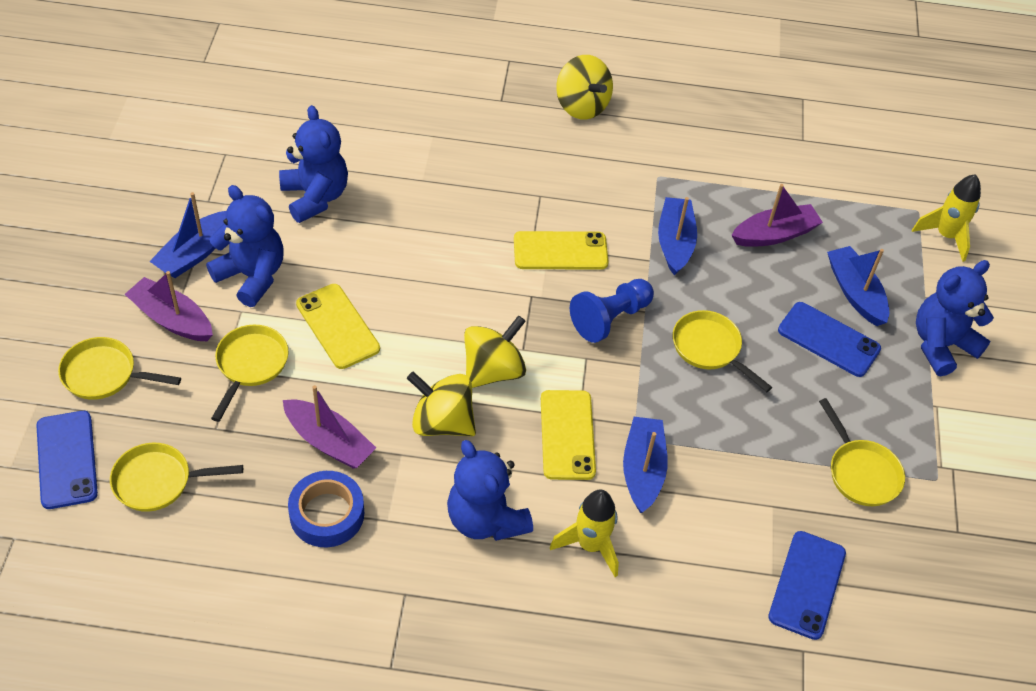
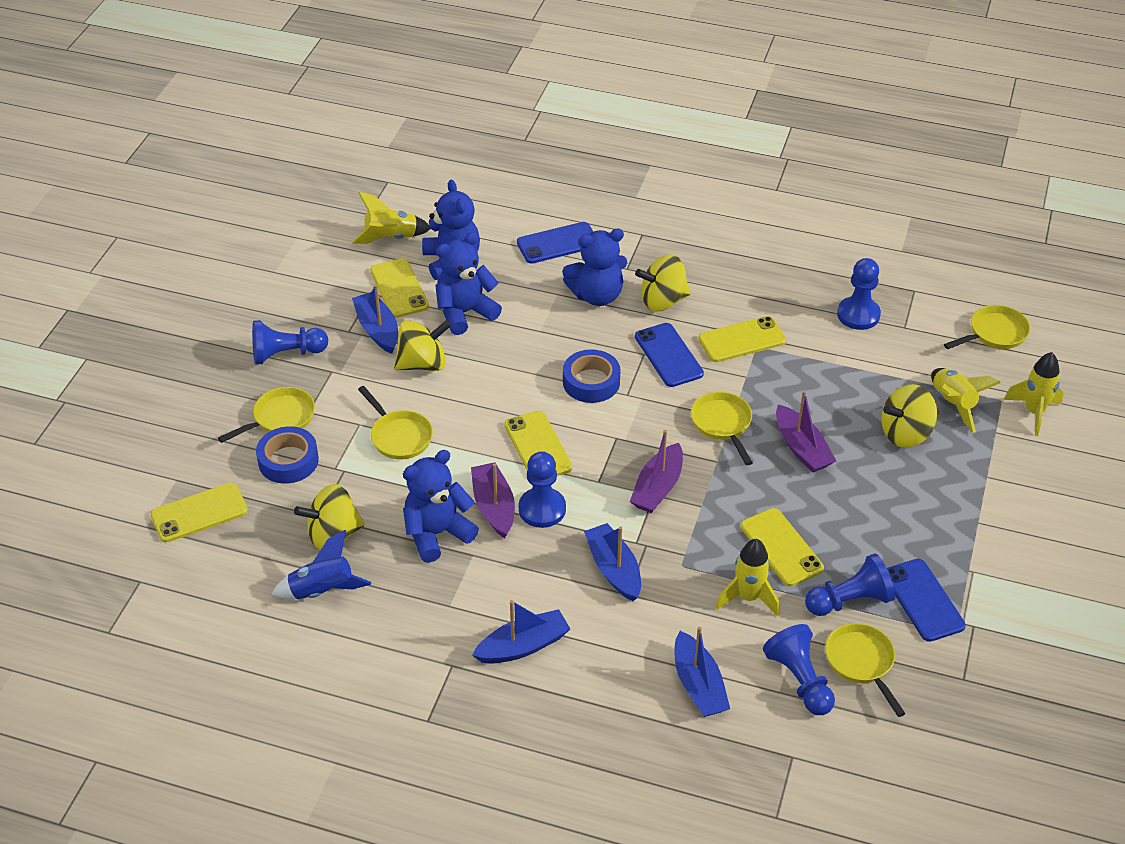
blue pawn: 1 -> 5
blue rocket: 0 -> 1
blue tape: 1 -> 2
yellow phone: 3 -> 5
yellow rocket: 2 -> 4
yellow spinning top: 3 -> 4

